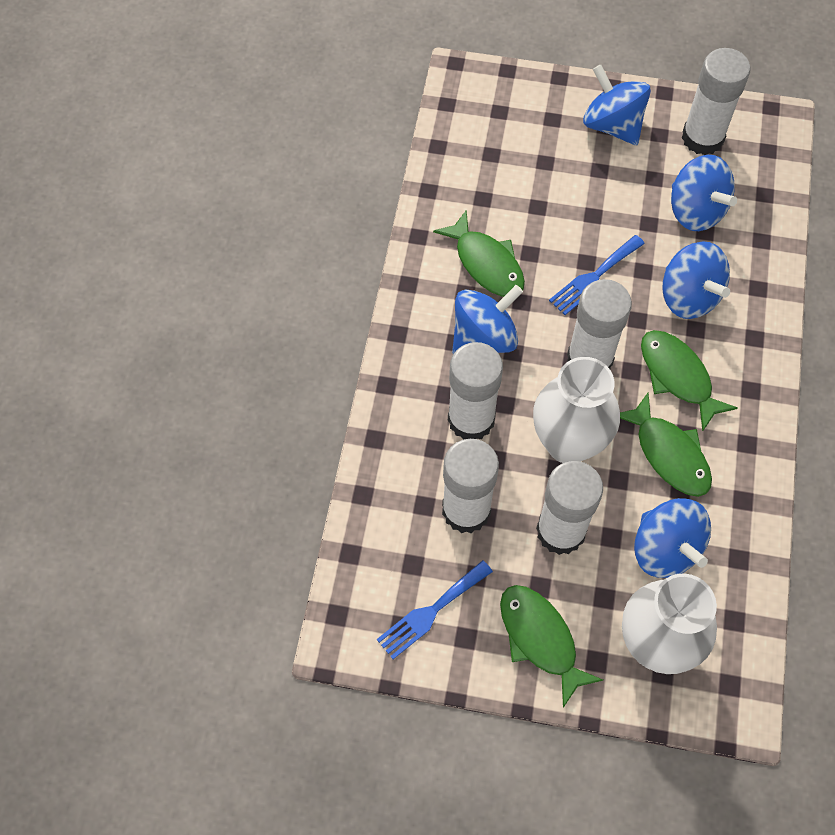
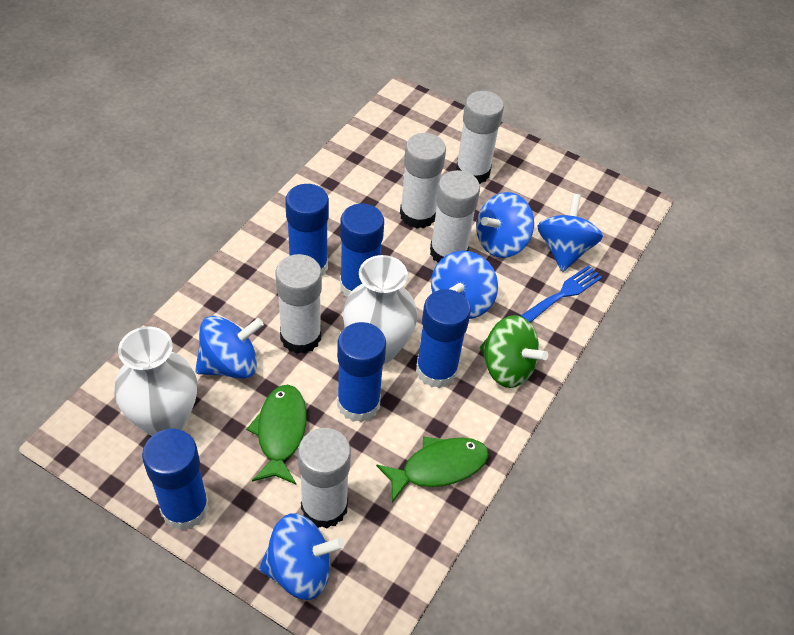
blue fork: 2 -> 1
blue glue stick: 0 -> 5
green fish: 4 -> 2
green spinning top: 0 -> 1

